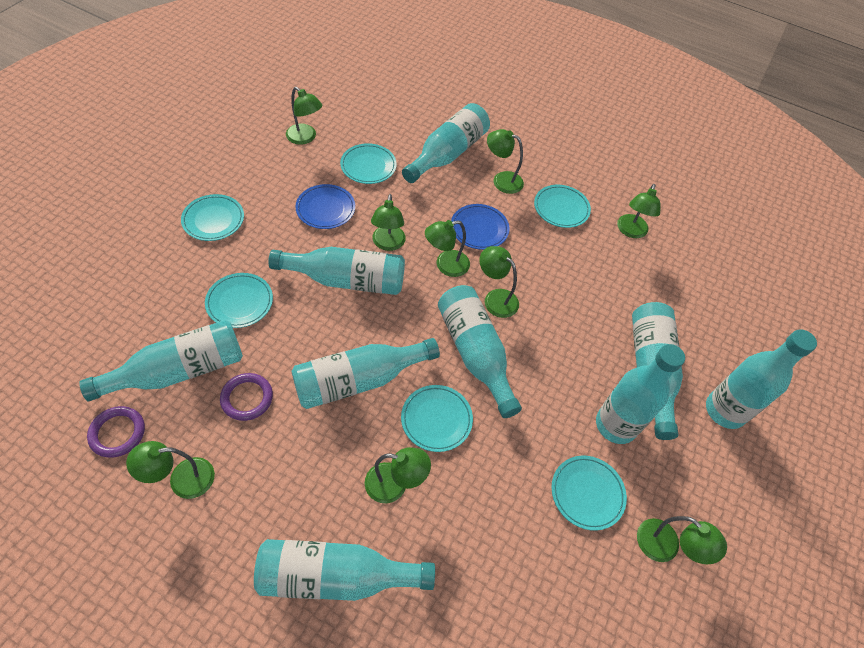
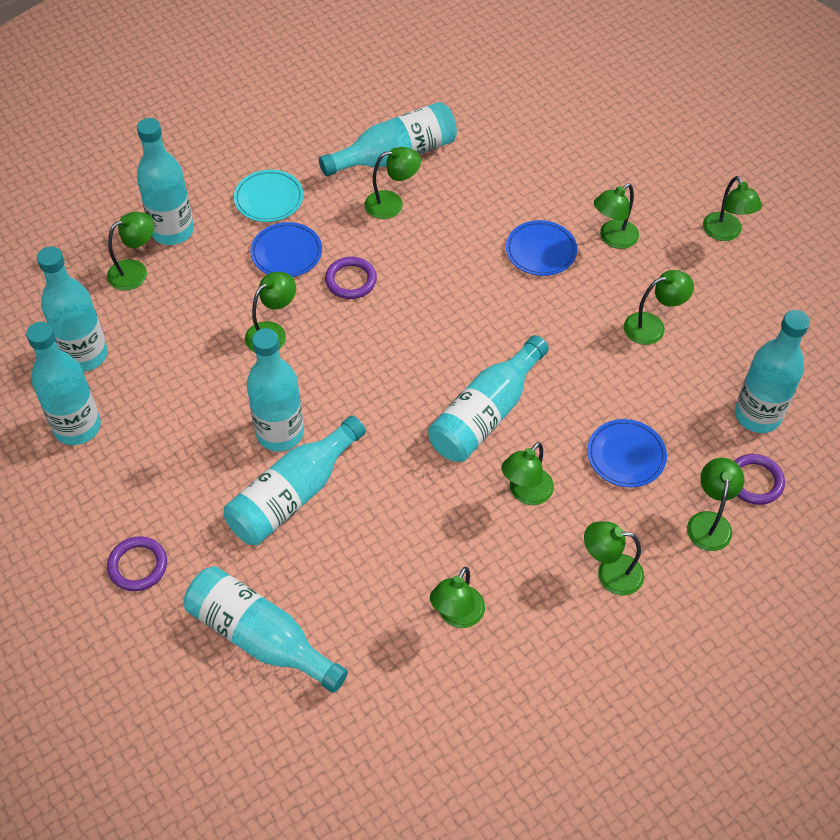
blue plate: 2 -> 3
green lamp: 9 -> 10
purple ring: 2 -> 3
turquoise plate: 6 -> 1

